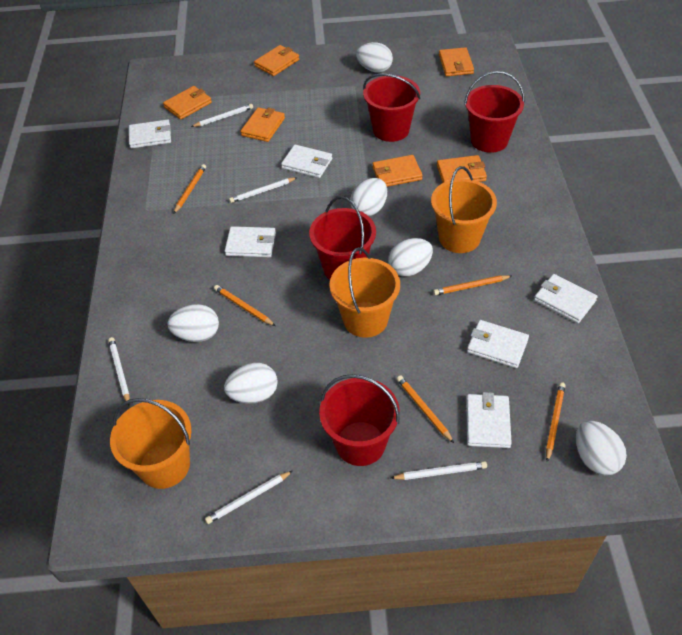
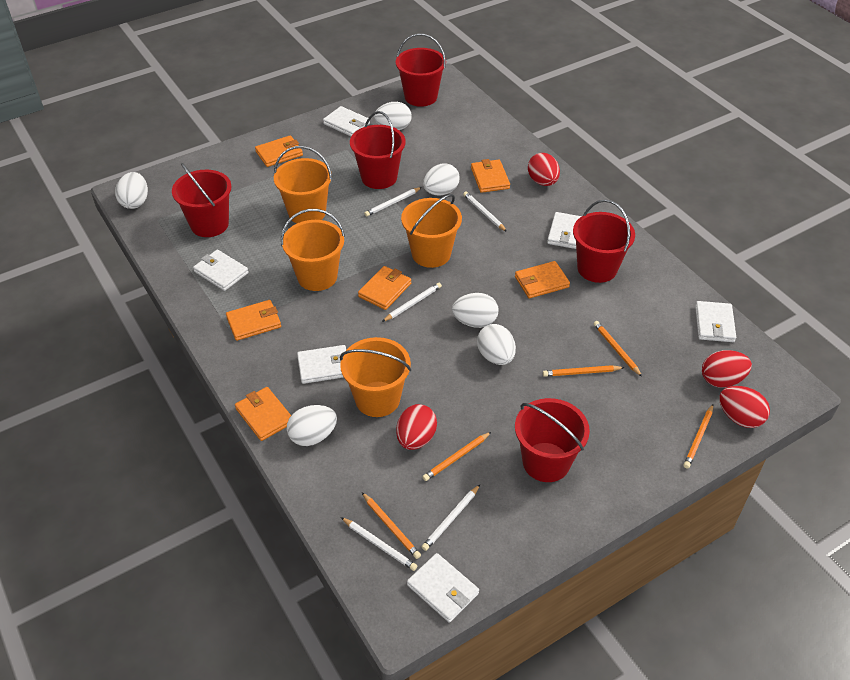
orange bucket: 3 -> 4
red bucket: 4 -> 5
red egg: 0 -> 4

